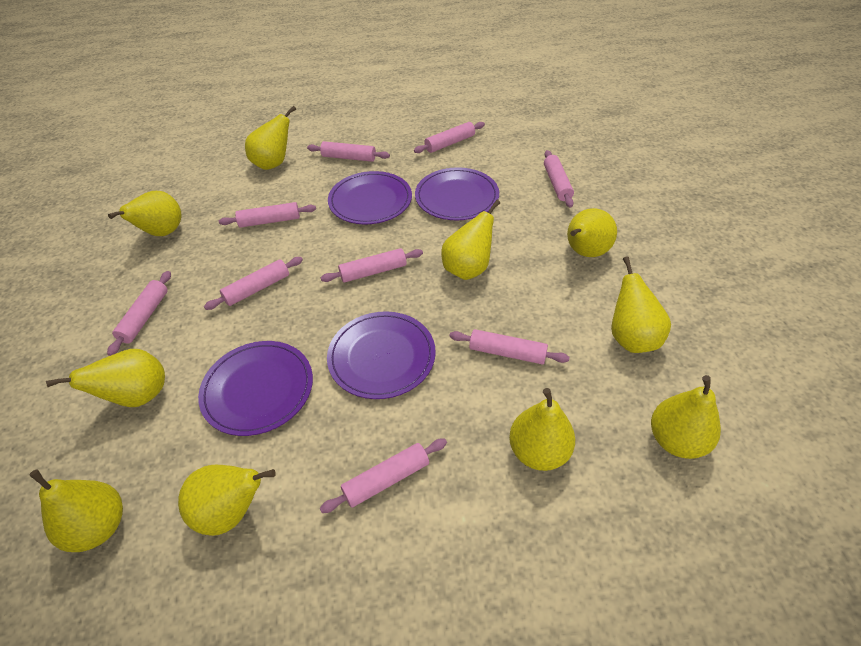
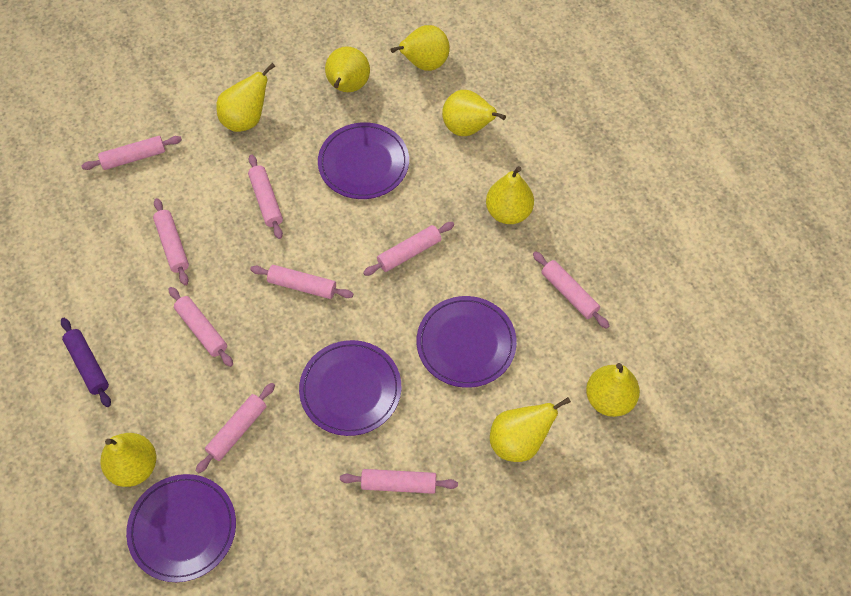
purple rolling pin: 0 -> 1
yellow pear: 10 -> 8

